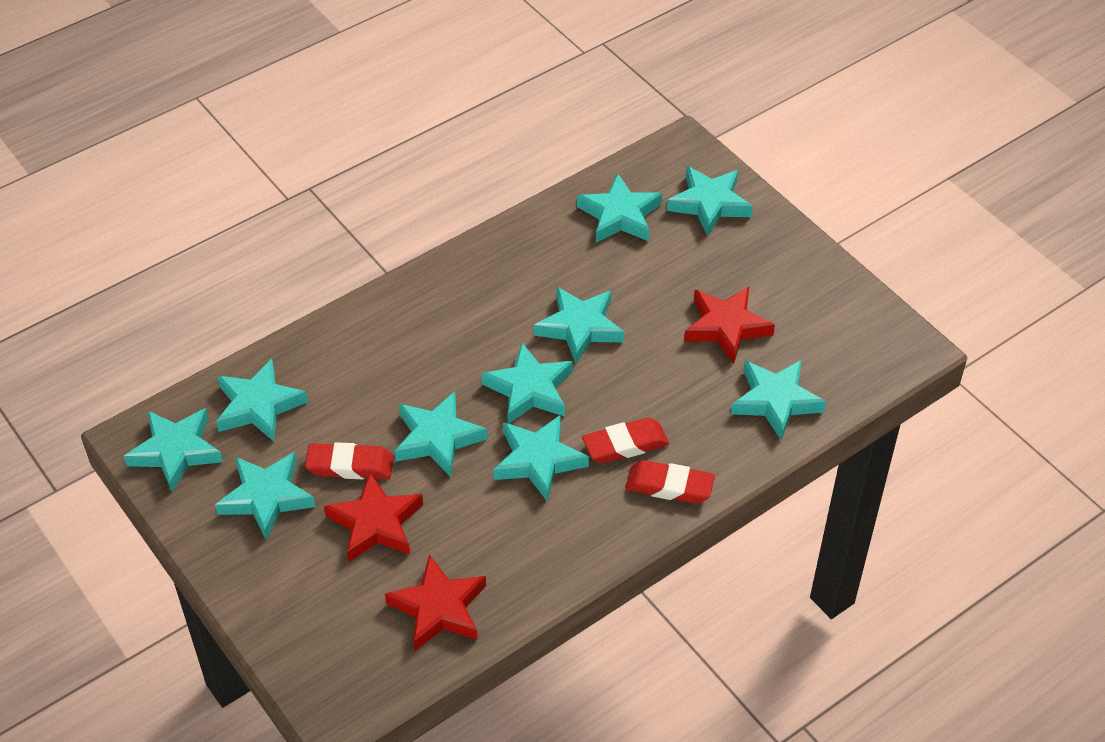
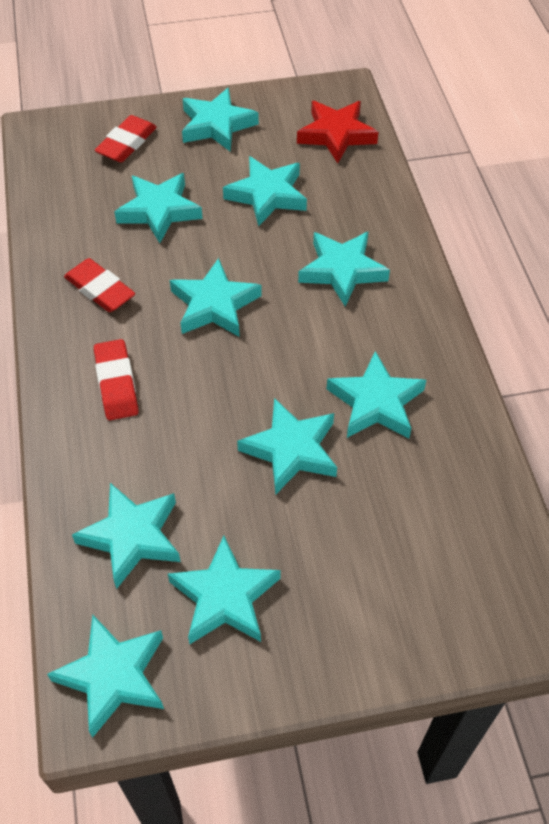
red star: 3 -> 1

